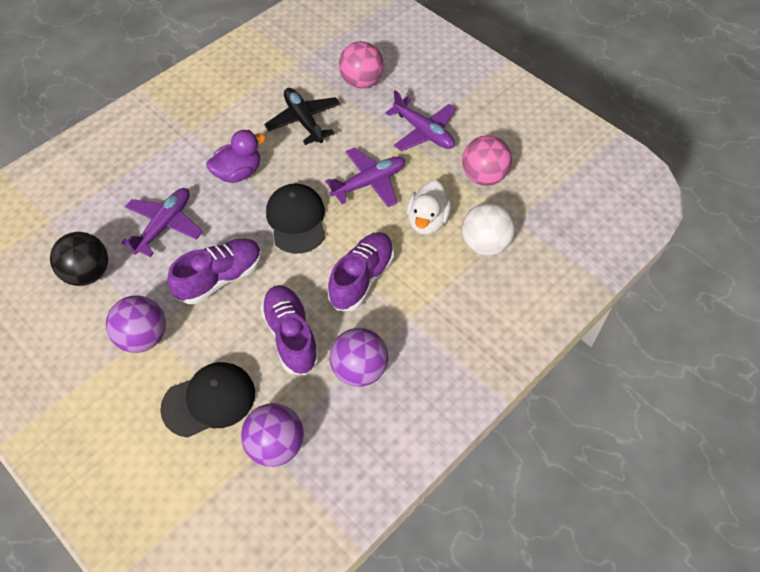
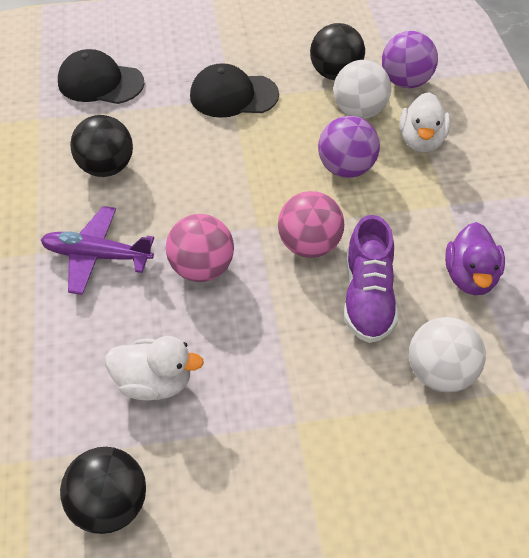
black ball: 1 -> 3
black plane: 1 -> 0
purple ball: 3 -> 2
purple plane: 3 -> 1
purple shoe: 3 -> 1
white ball: 1 -> 2
white duck: 1 -> 2

